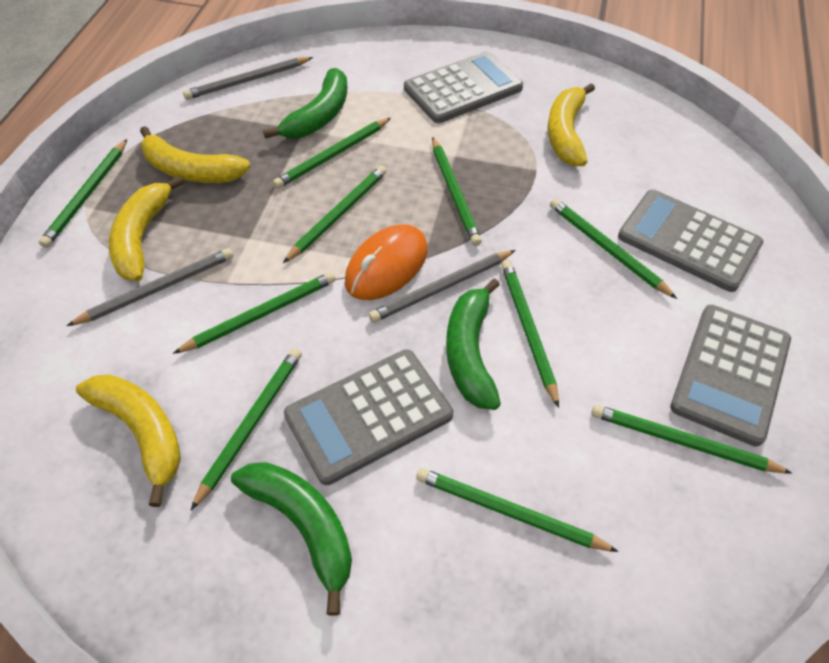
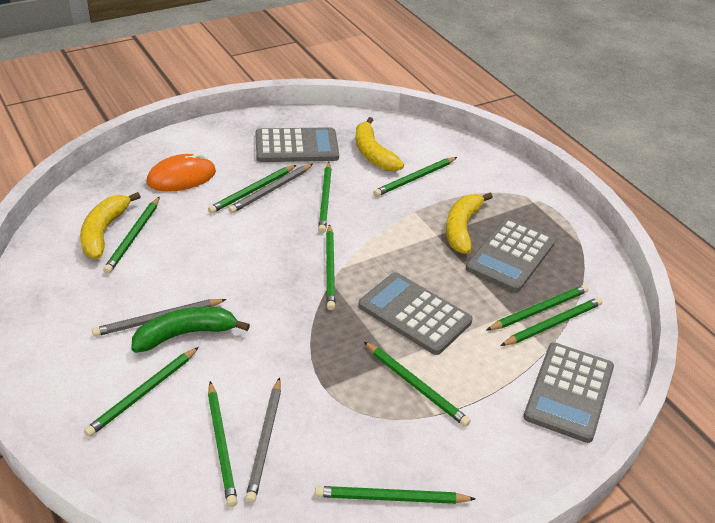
green banana: 3 -> 1
green pencil: 10 -> 11
yellow banana: 4 -> 3

